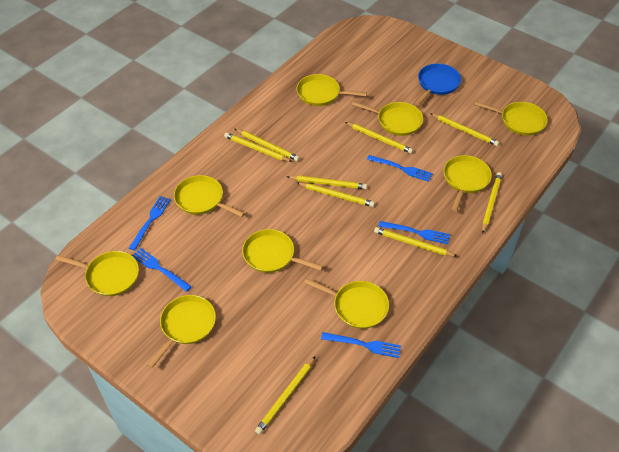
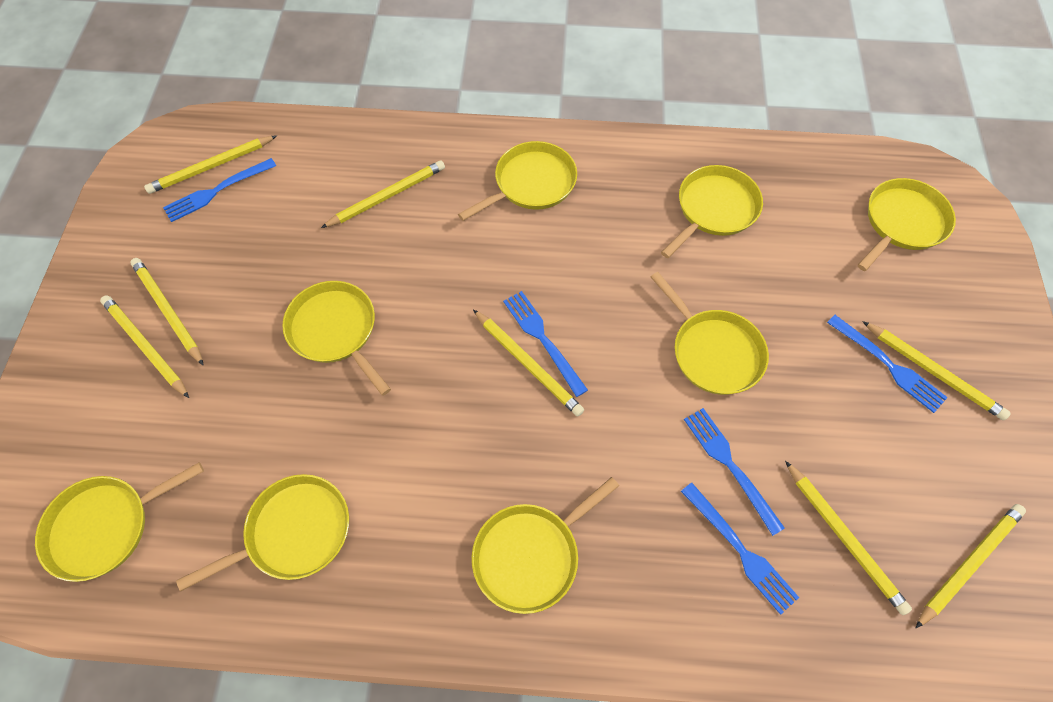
blue pan: 1 -> 0
yellow pan: 9 -> 8
yellow pencil: 9 -> 8

